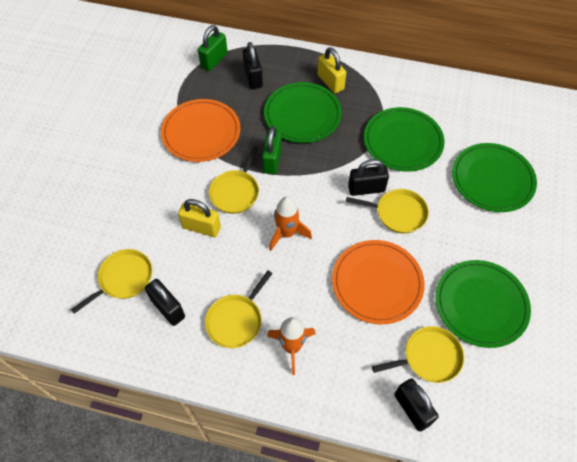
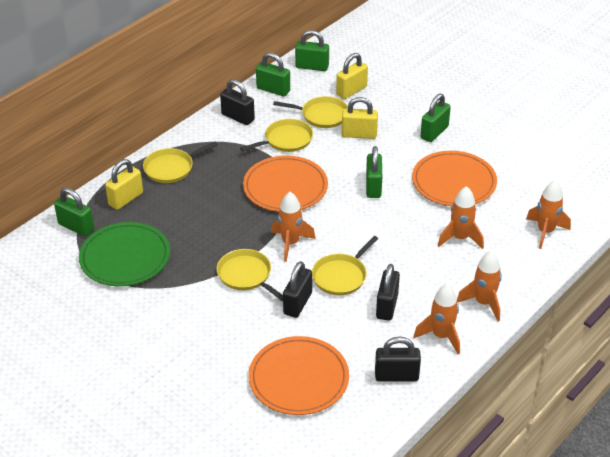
green padlock: 2 -> 5
green plate: 4 -> 1
orange plate: 2 -> 3
orange rocket: 2 -> 5
yellow padlock: 2 -> 3

